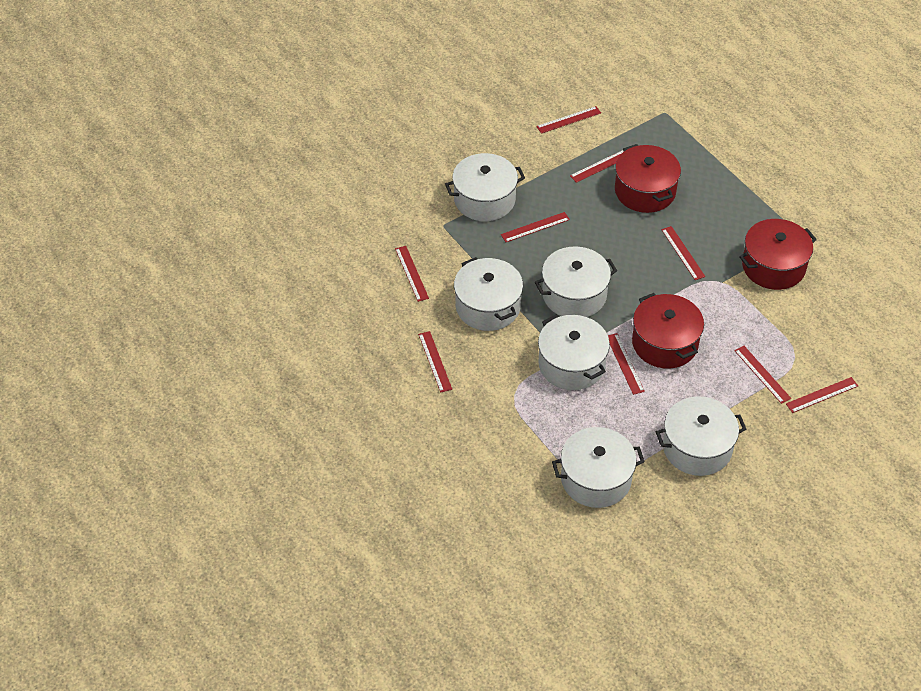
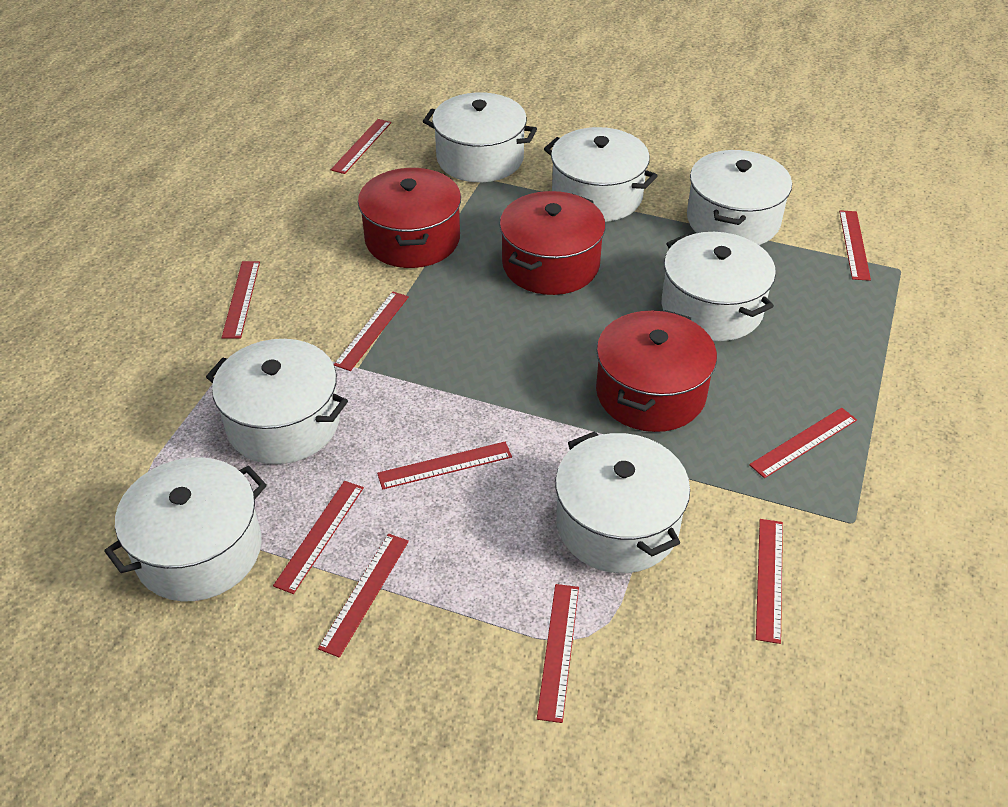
red ruler: 9 -> 10
white pot: 6 -> 7

